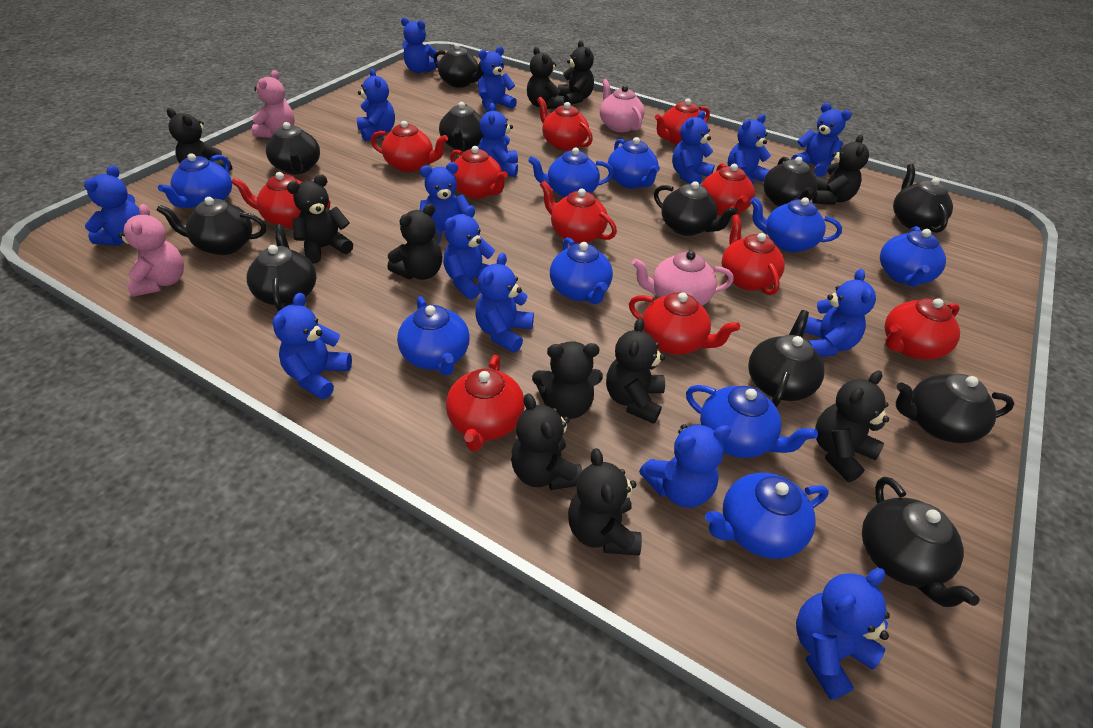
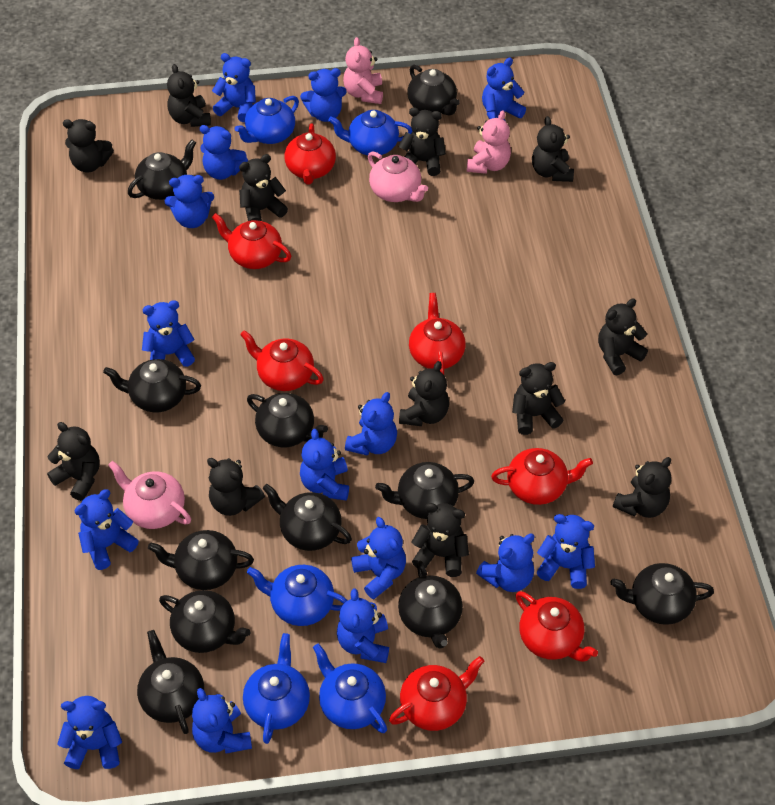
black teddy bear: 11 -> 12
blue teapot: 9 -> 5
red teapot: 11 -> 7

